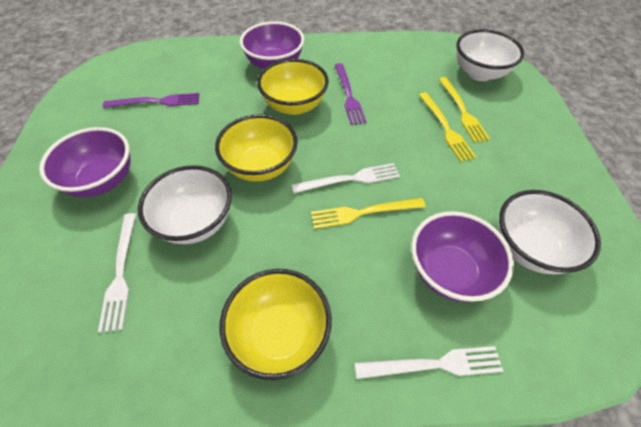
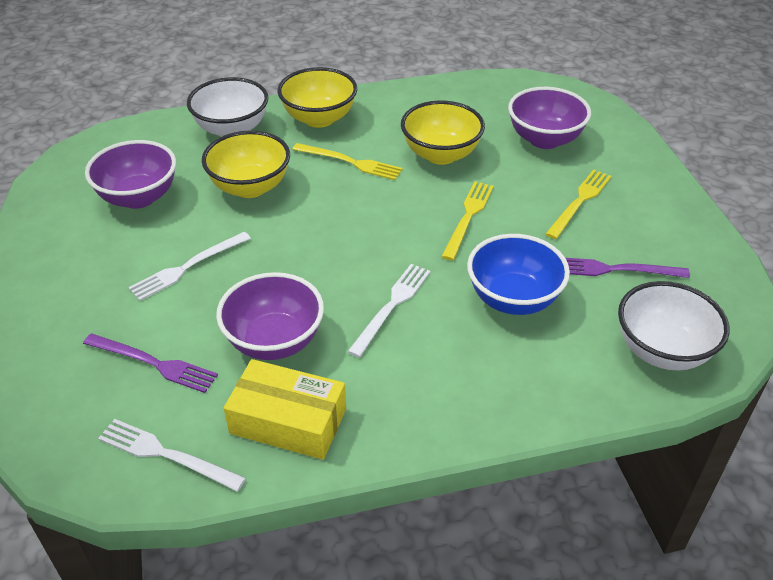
blue bowl: 0 -> 1
white bowl: 3 -> 2
yellow box: 0 -> 1

